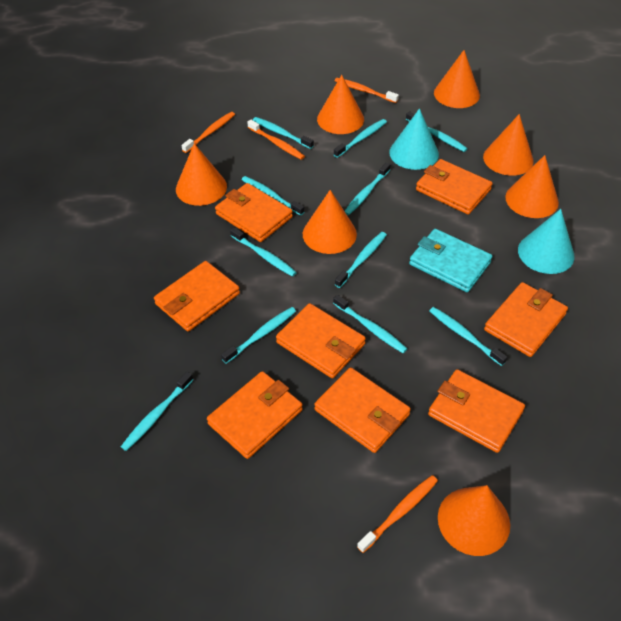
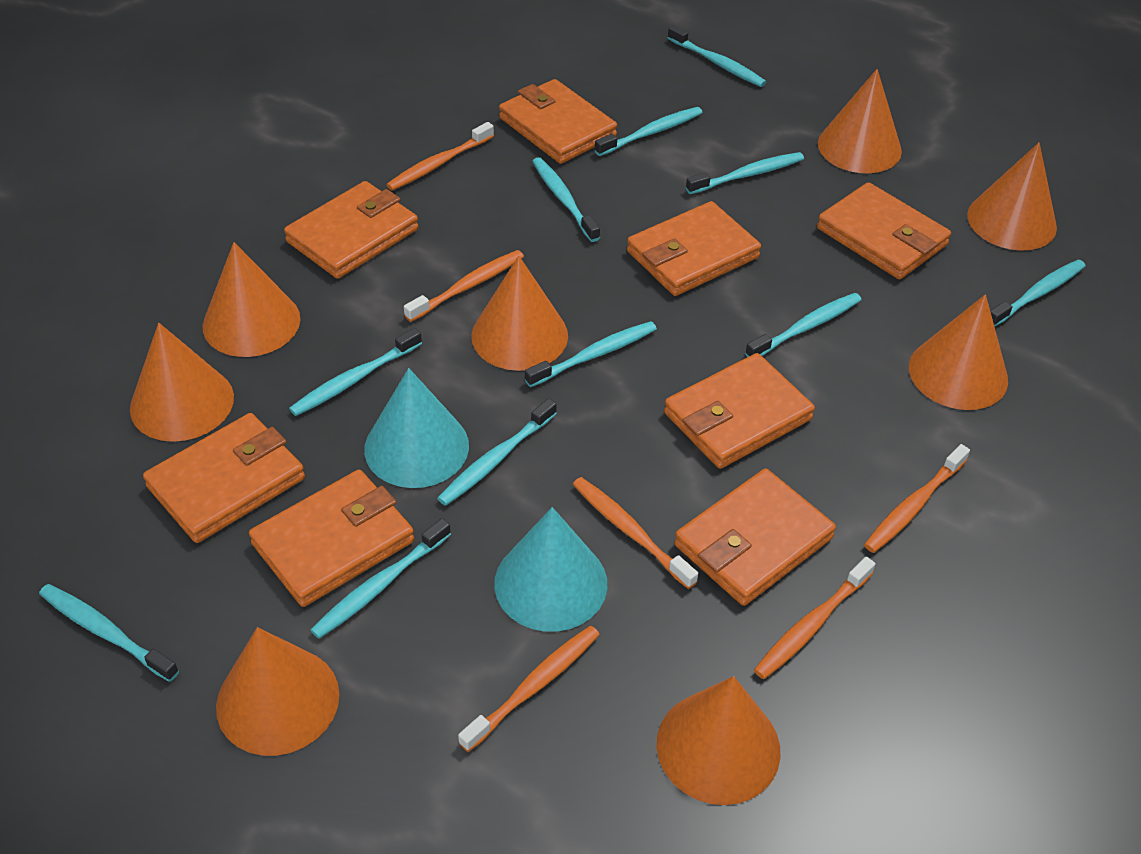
orange cone: 7 -> 8
orange toothbrush: 4 -> 6
turquoise wallet: 1 -> 0

